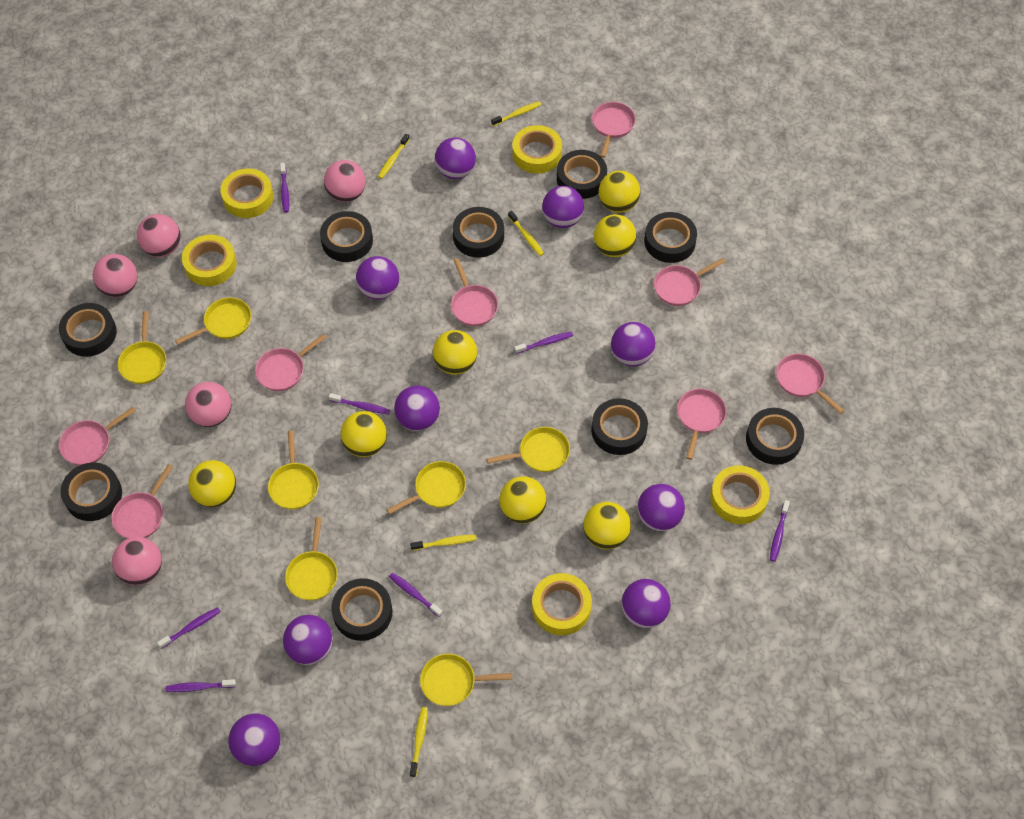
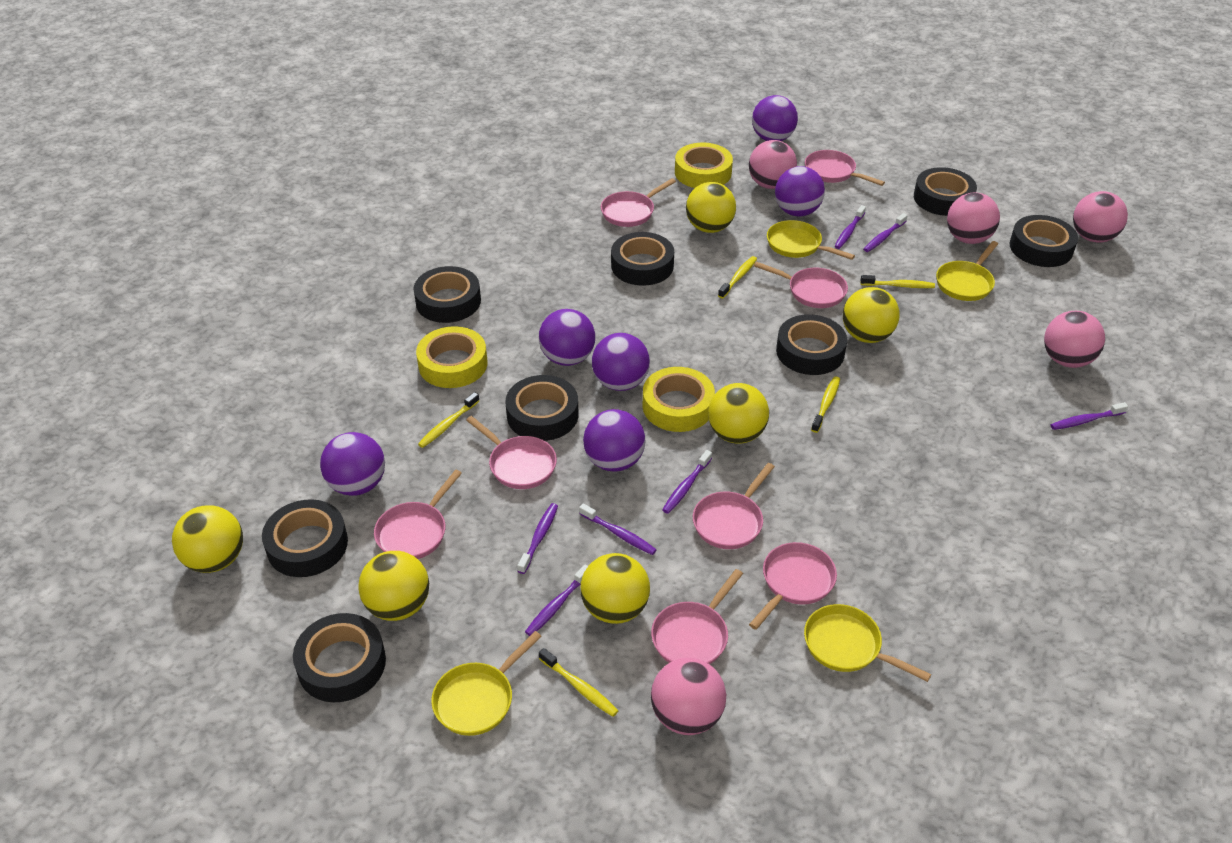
black tape: 9 -> 8
purple ball: 9 -> 6
yellow ball: 7 -> 6
yellow pan: 7 -> 4
yellow tape: 5 -> 3

